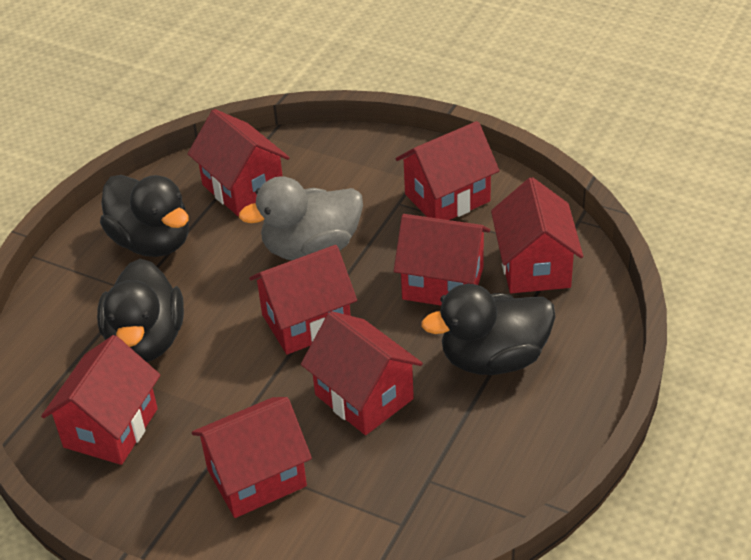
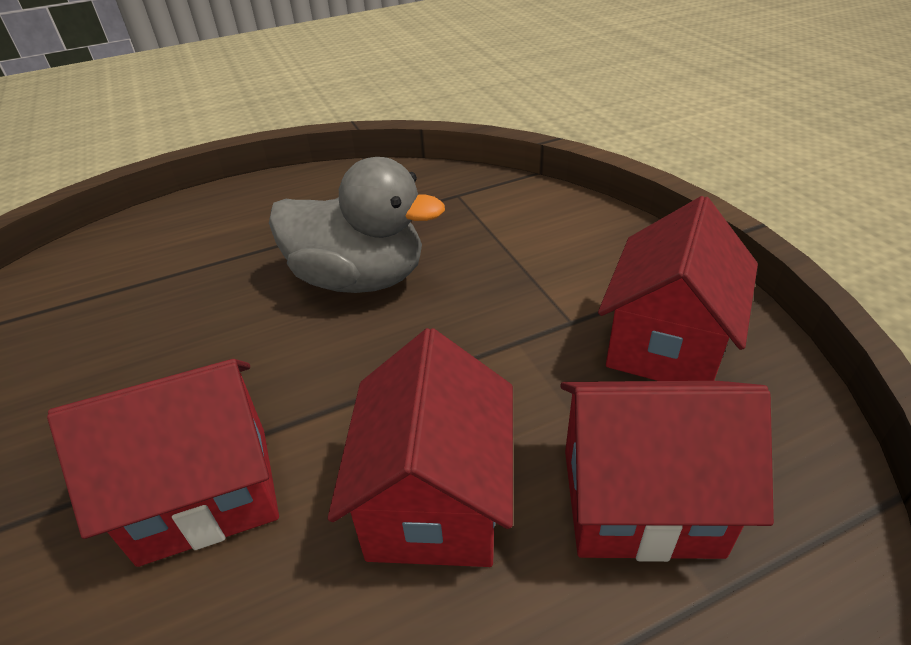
black duck: 3 -> 0
red house: 8 -> 4

